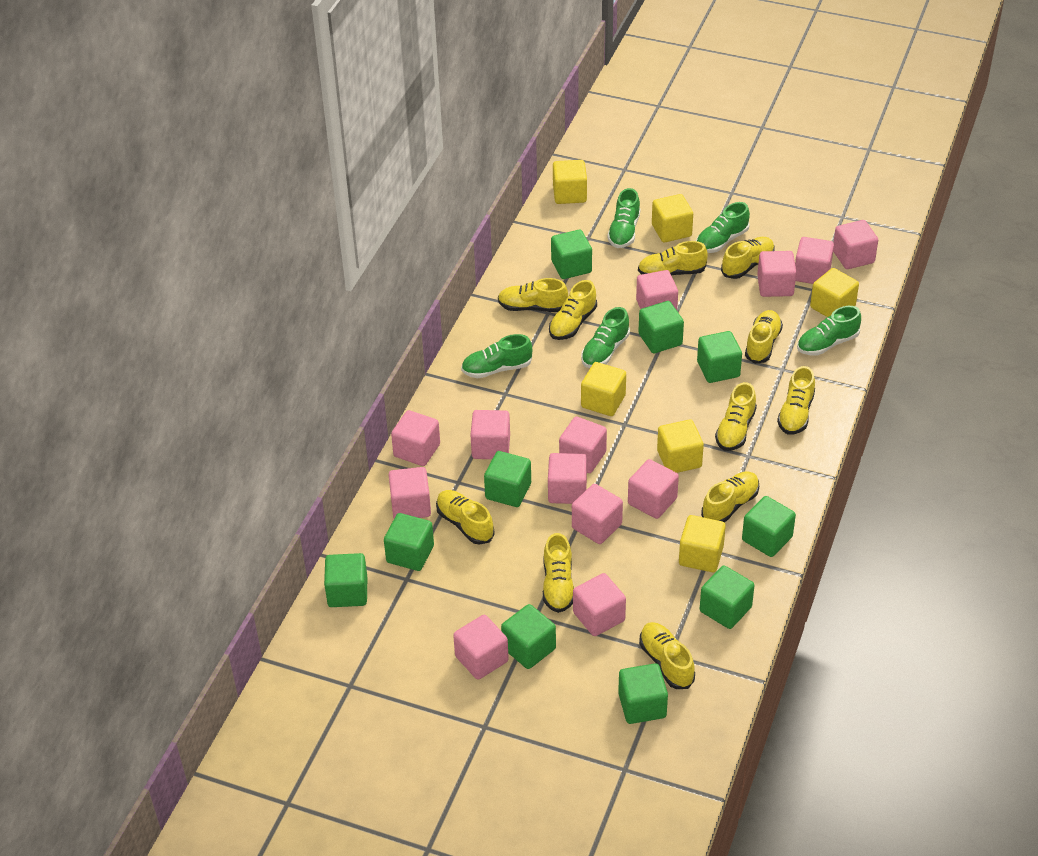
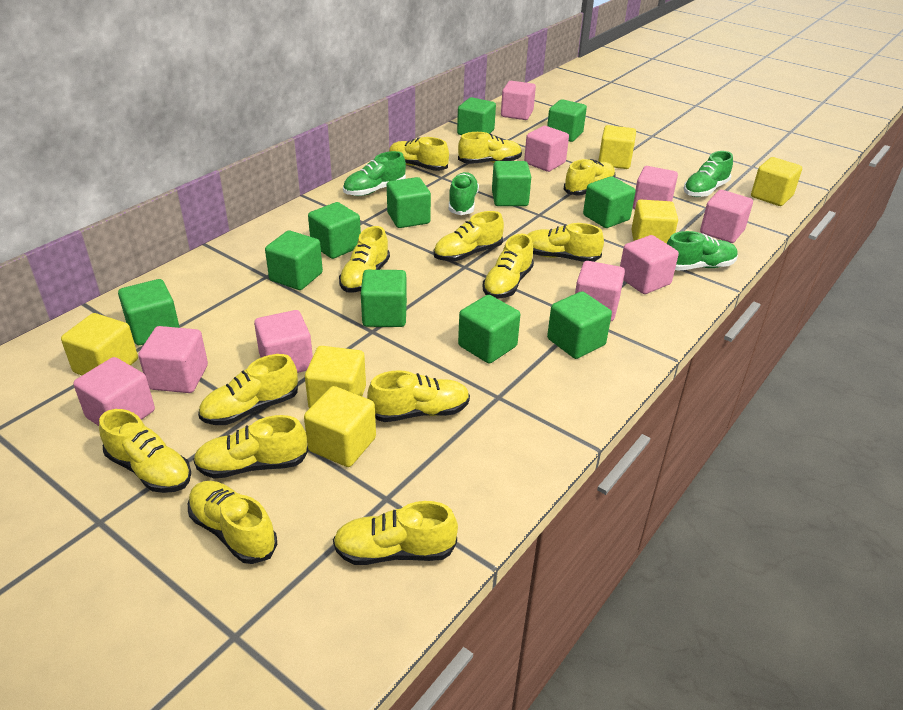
green cube: 10 -> 11
green shoe: 5 -> 4
pink cube: 13 -> 9
yellow shoe: 11 -> 13

